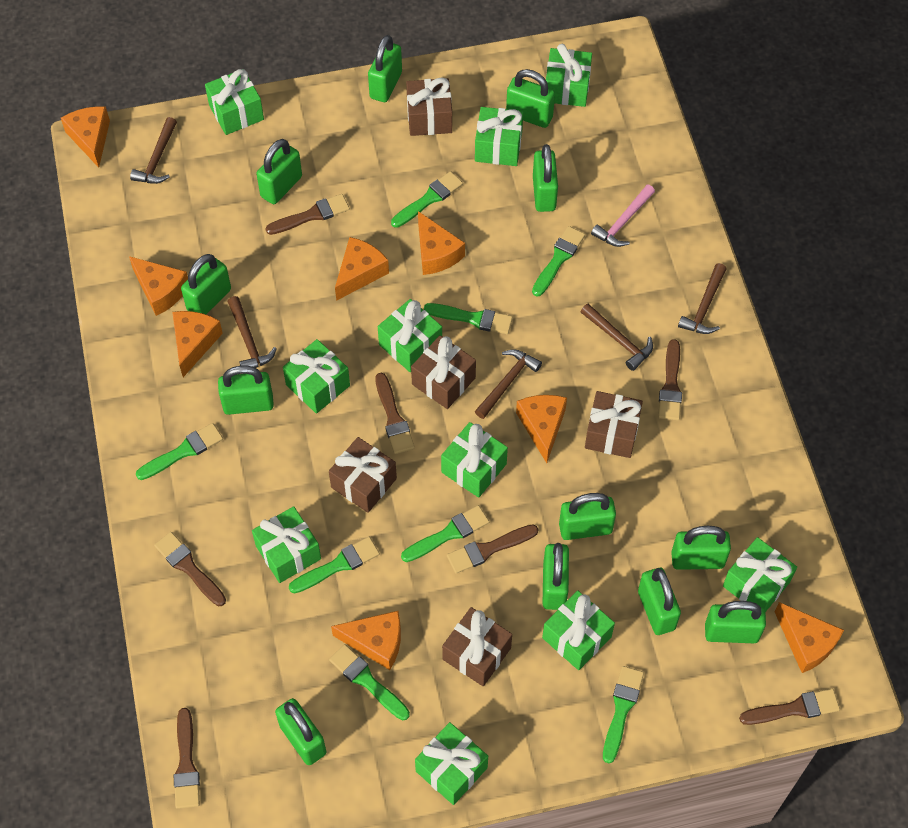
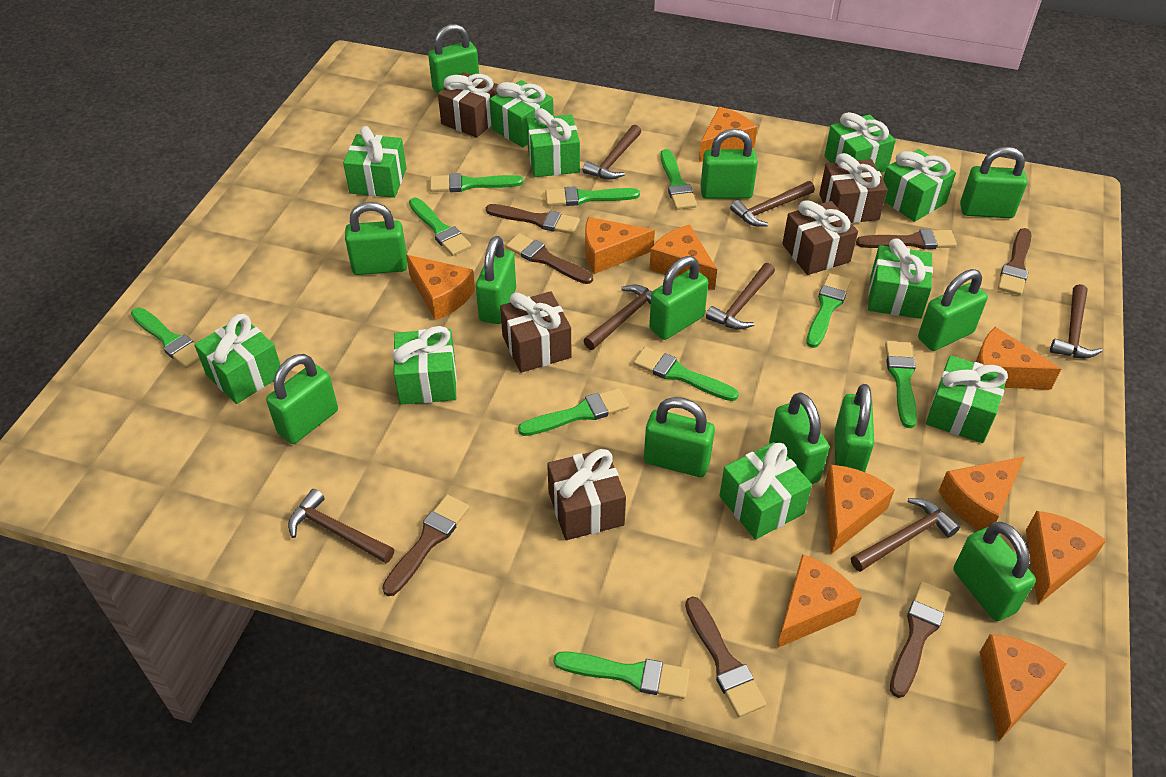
brown hammer: 5 -> 7
green brush: 8 -> 10
orange cheese: 8 -> 10
pink hammer: 1 -> 0

